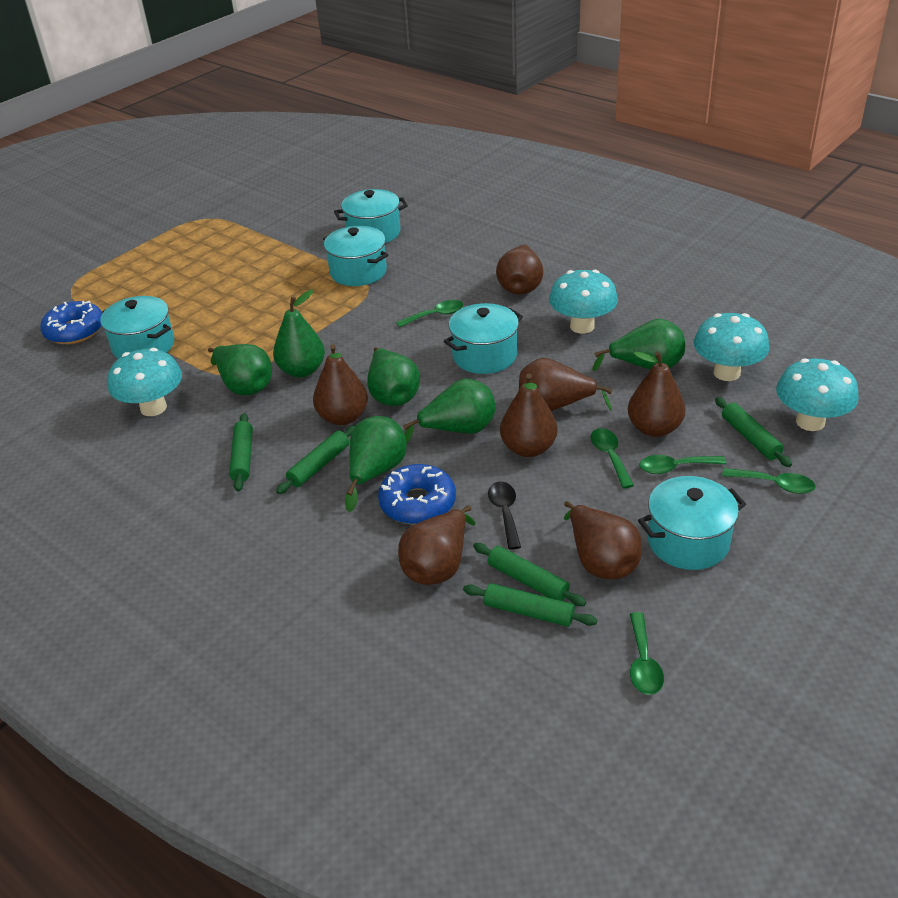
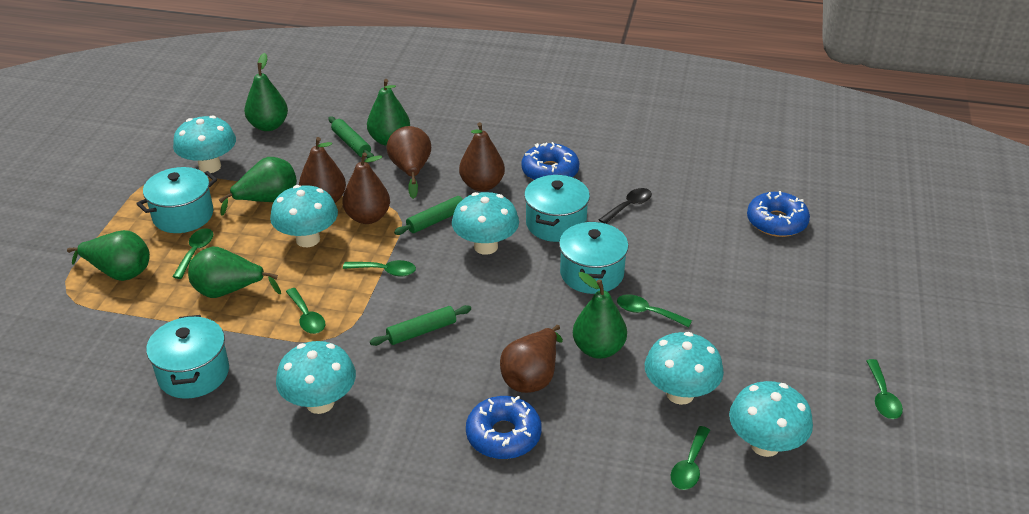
blue donut: 2 -> 3
brown pear: 7 -> 5
green rolling pin: 5 -> 3
green spoon: 5 -> 6
turquoise mushroom: 4 -> 6
turquoise pot: 5 -> 4

